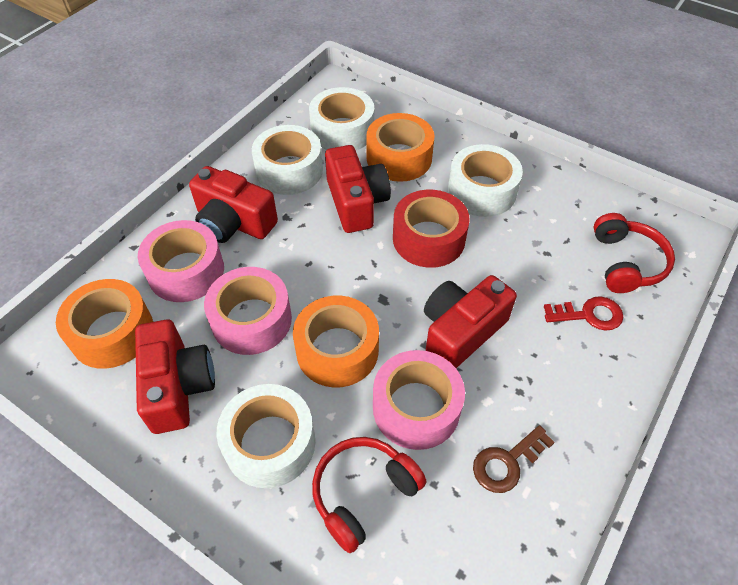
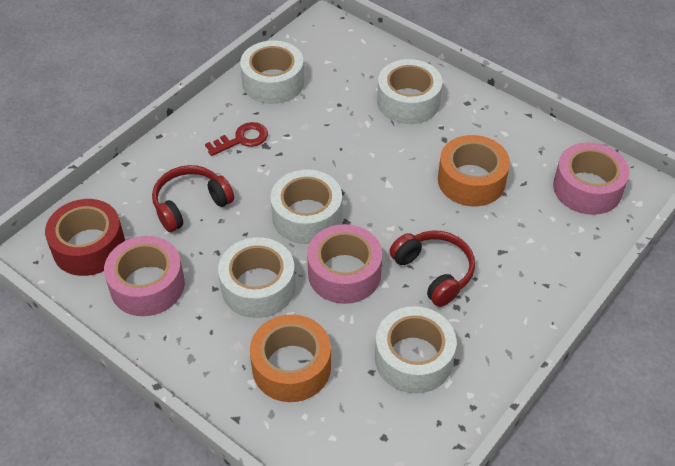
brown key: 1 -> 0
orange tape: 3 -> 2
red camera: 4 -> 0
white tape: 4 -> 5

